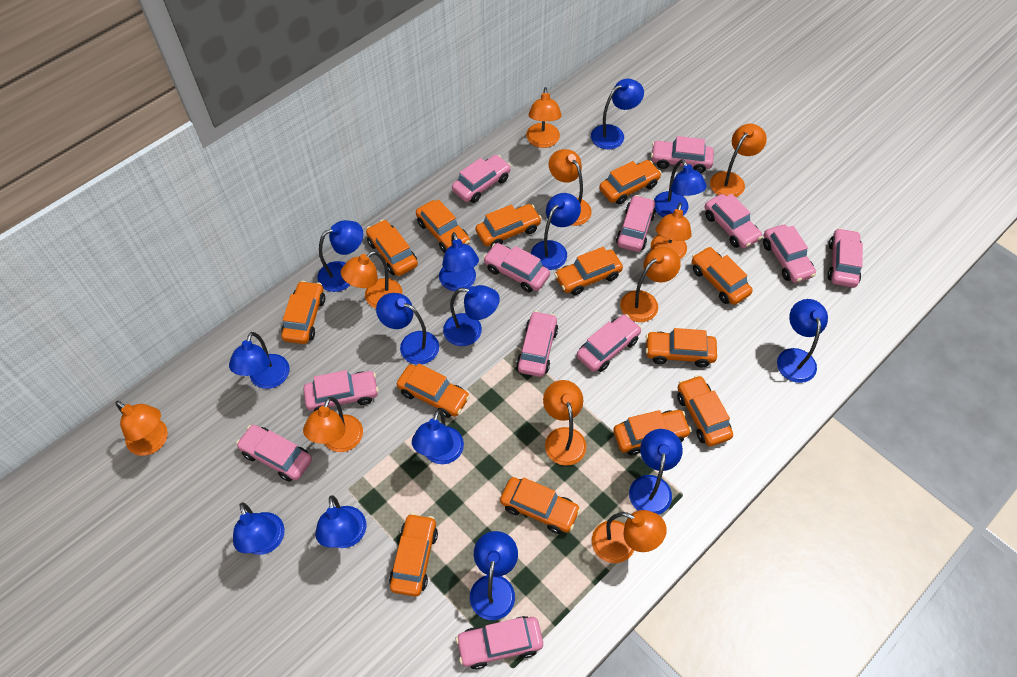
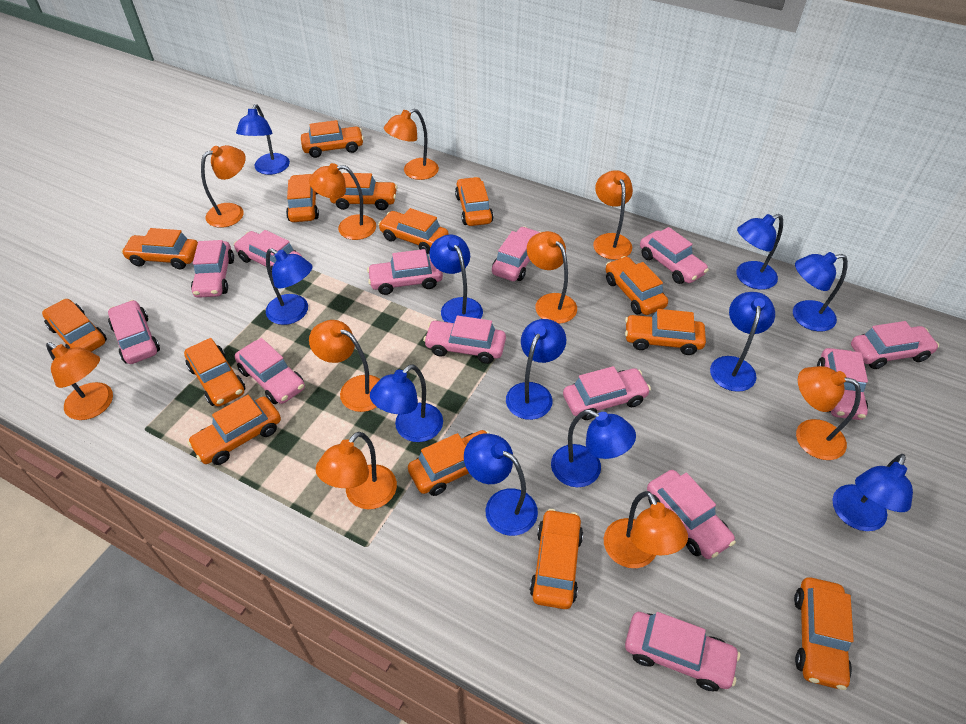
blue lamp: 14 -> 11
orange car: 13 -> 14
pink car: 12 -> 13

